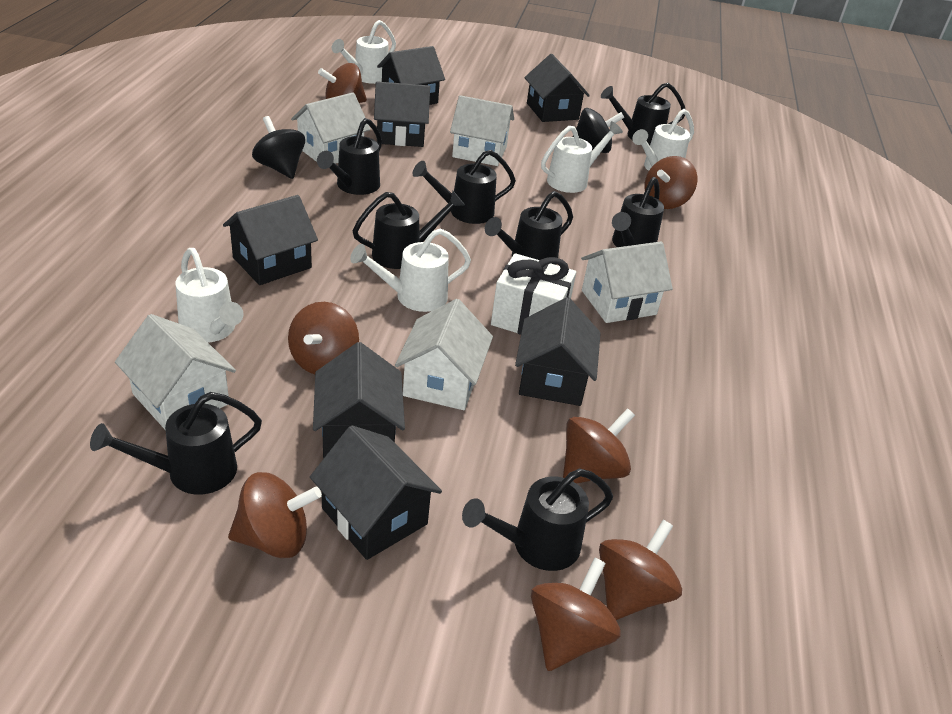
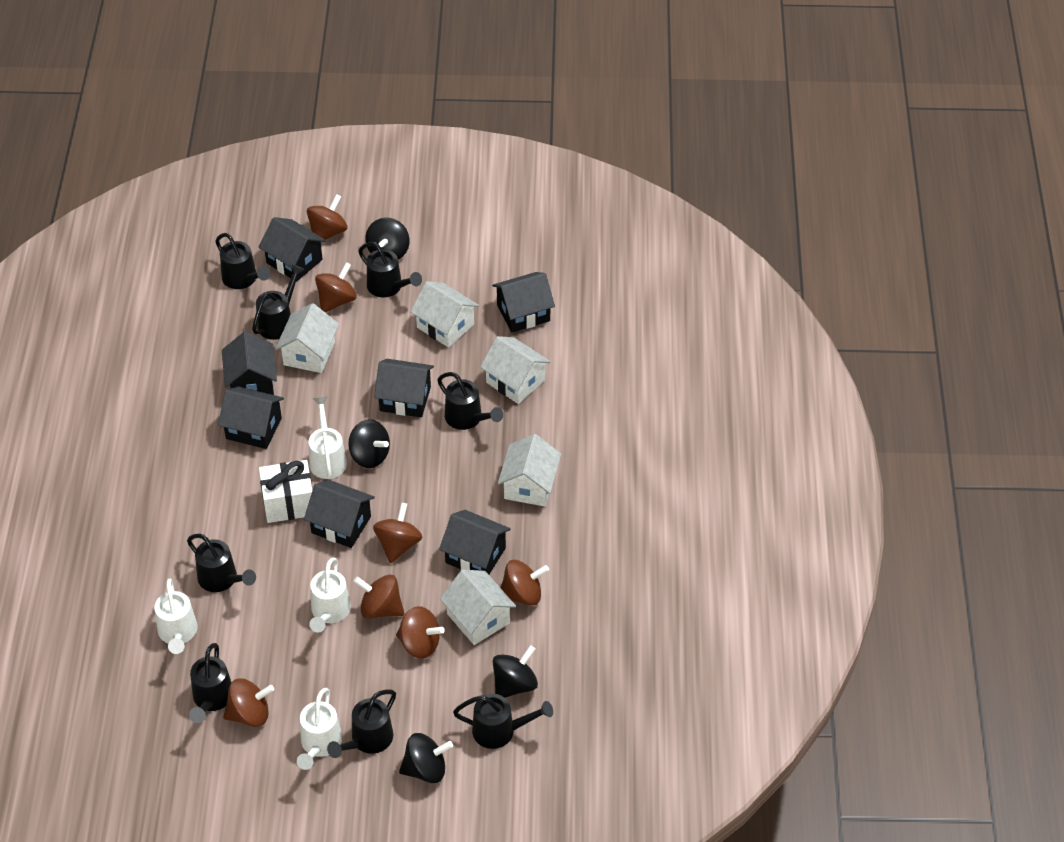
black spinning top: 2 -> 4
white watering can: 5 -> 4

